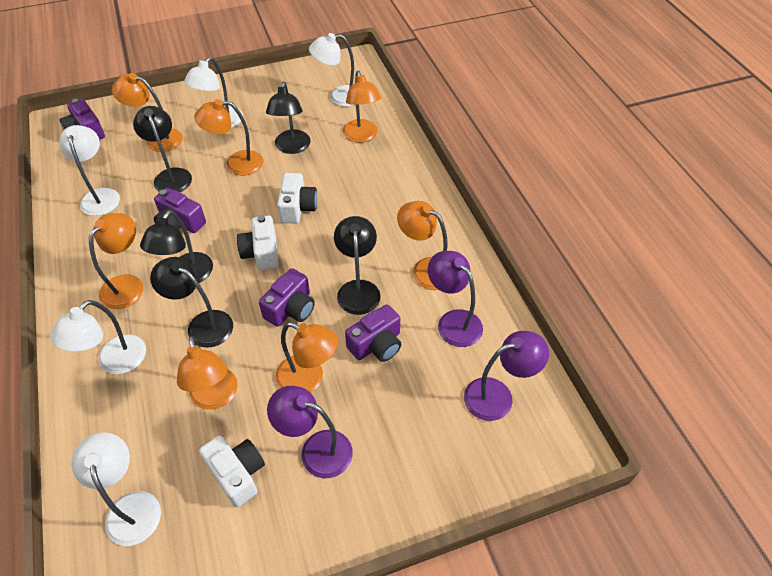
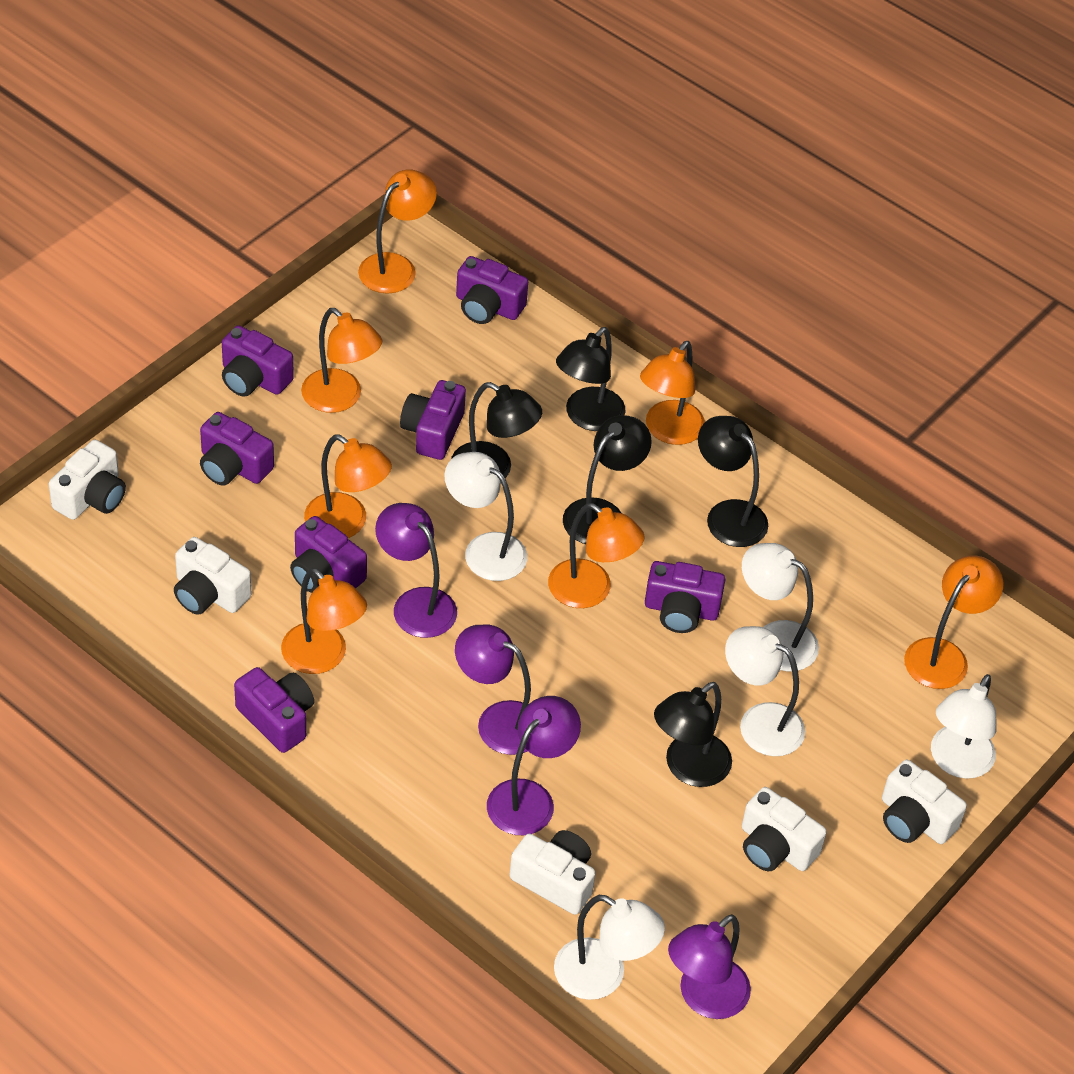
purple camera: 4 -> 7
purple lamp: 3 -> 4
white camera: 3 -> 5

